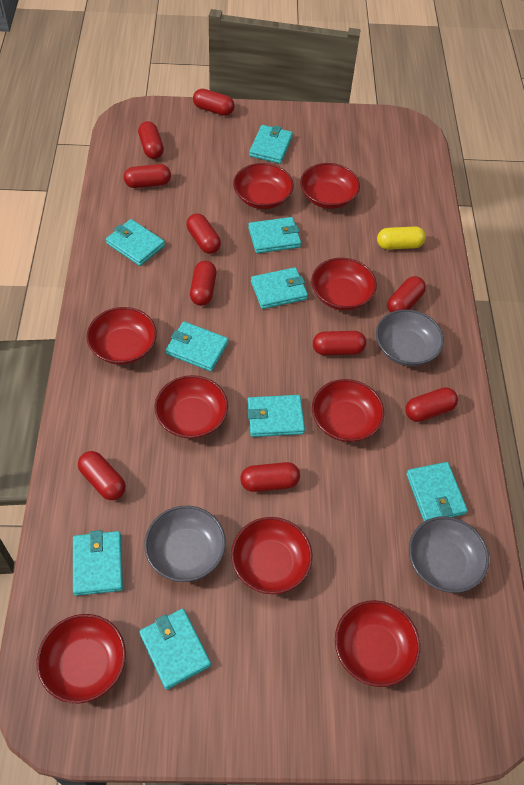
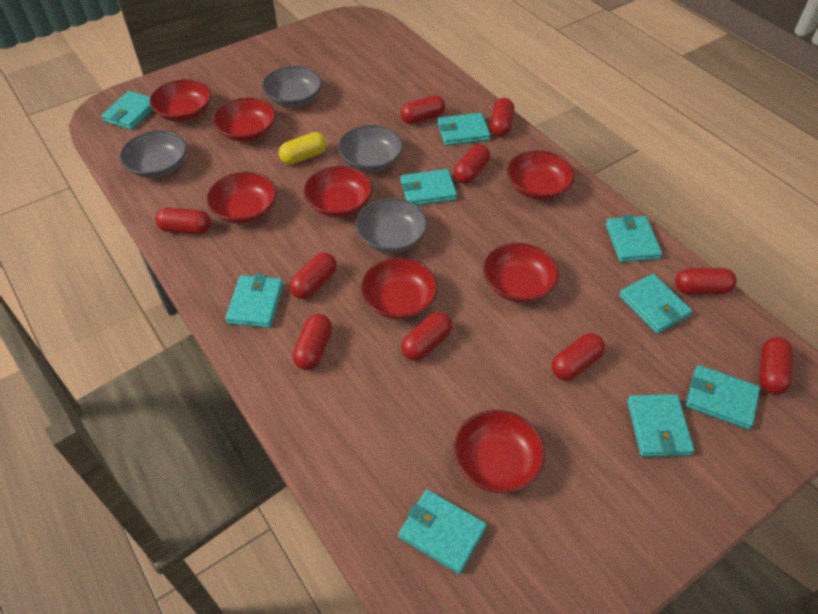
grey bowl: 3 -> 4
red bowl: 9 -> 8

